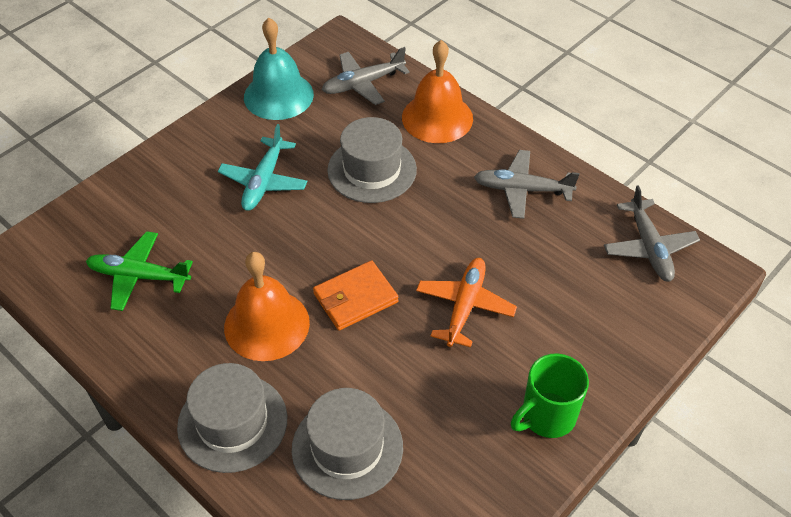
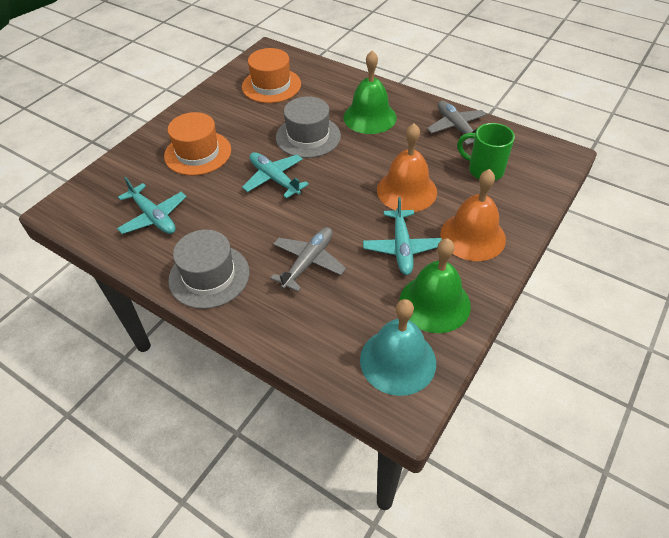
green bell: 0 -> 2
green plane: 1 -> 0
grey hat: 3 -> 2
grey plane: 3 -> 2
orange hat: 0 -> 2
orange plane: 1 -> 0
orange wallet: 1 -> 0
turquoise plane: 1 -> 3

